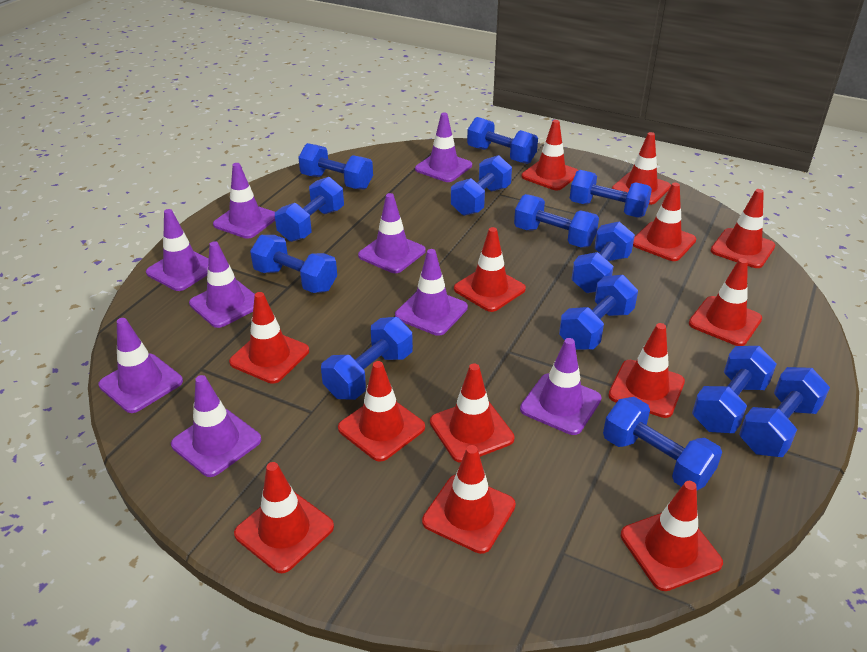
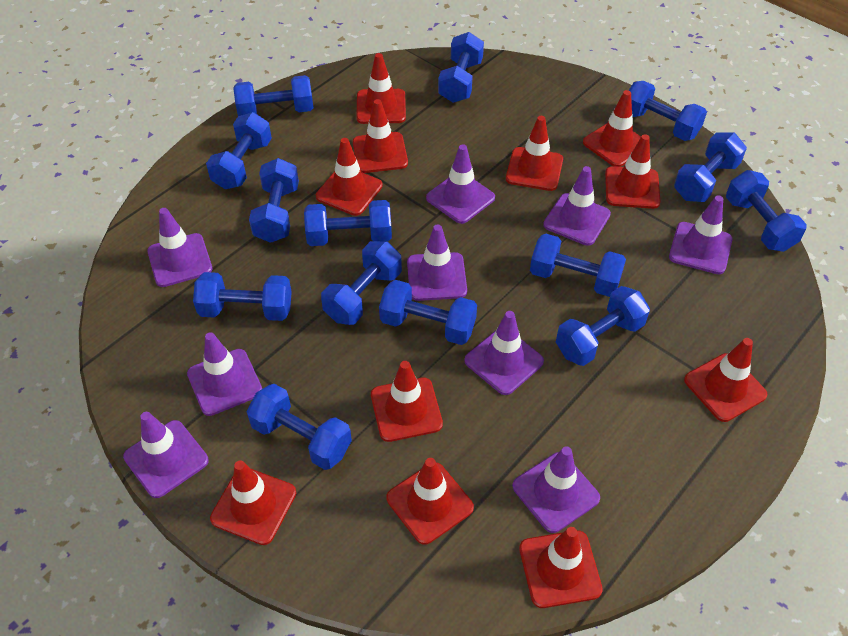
blue dumbbell: 13 -> 14
red traffic cone: 13 -> 11

